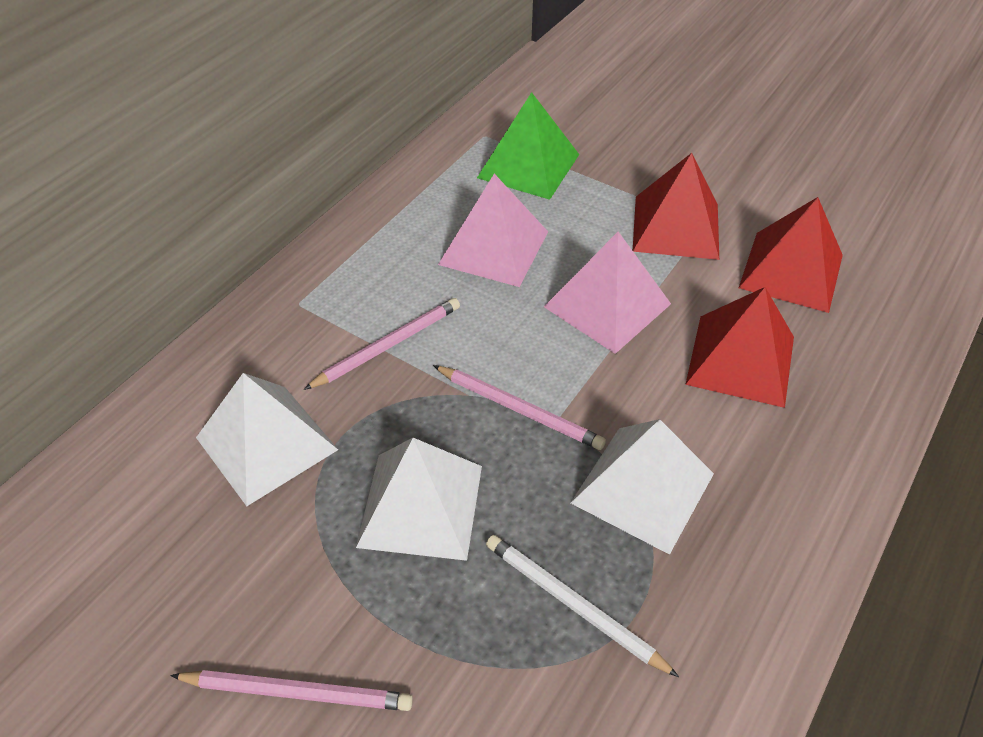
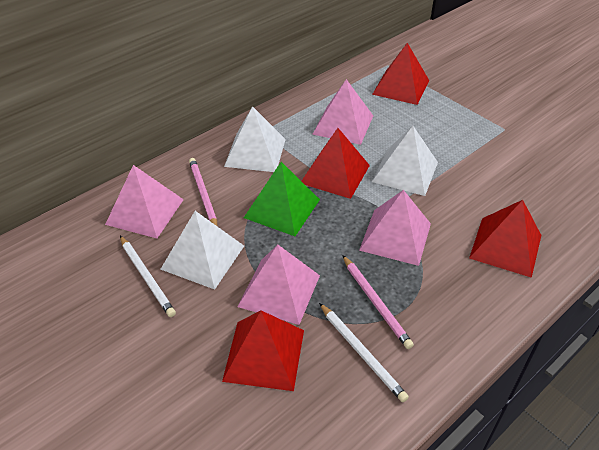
pink pencil: 3 -> 2
pink pyramid: 2 -> 4
red pyramid: 3 -> 4
white pencil: 1 -> 2

